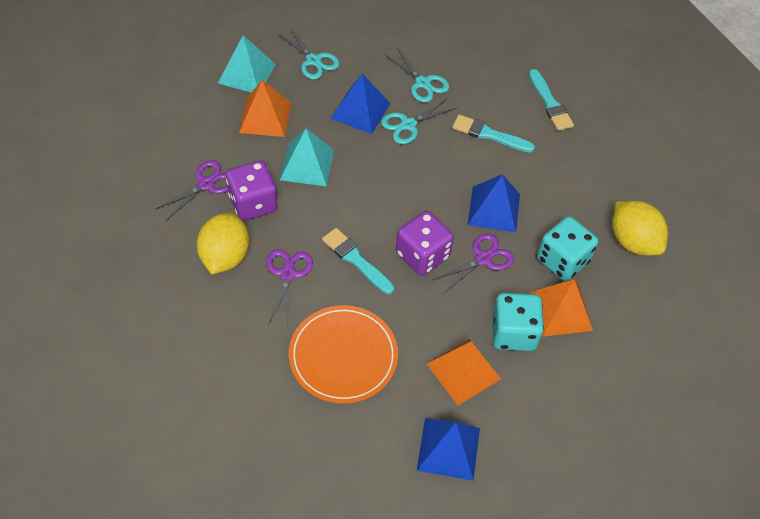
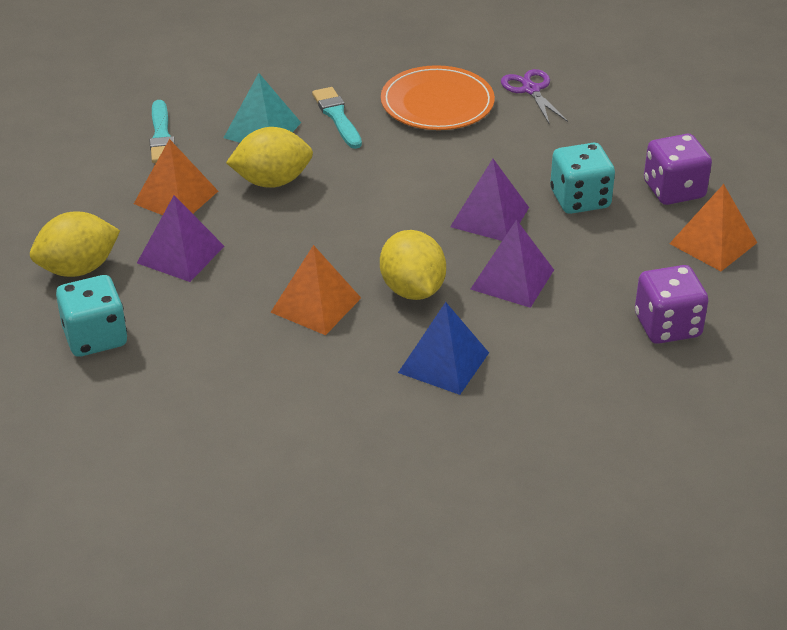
blue pyramid: 3 -> 1
purple pyramid: 0 -> 3
purple scissors: 3 -> 1
turquoise brush: 3 -> 2
turquoise pyramid: 2 -> 1
turquoise scissors: 3 -> 0
yellow lemon: 2 -> 3

